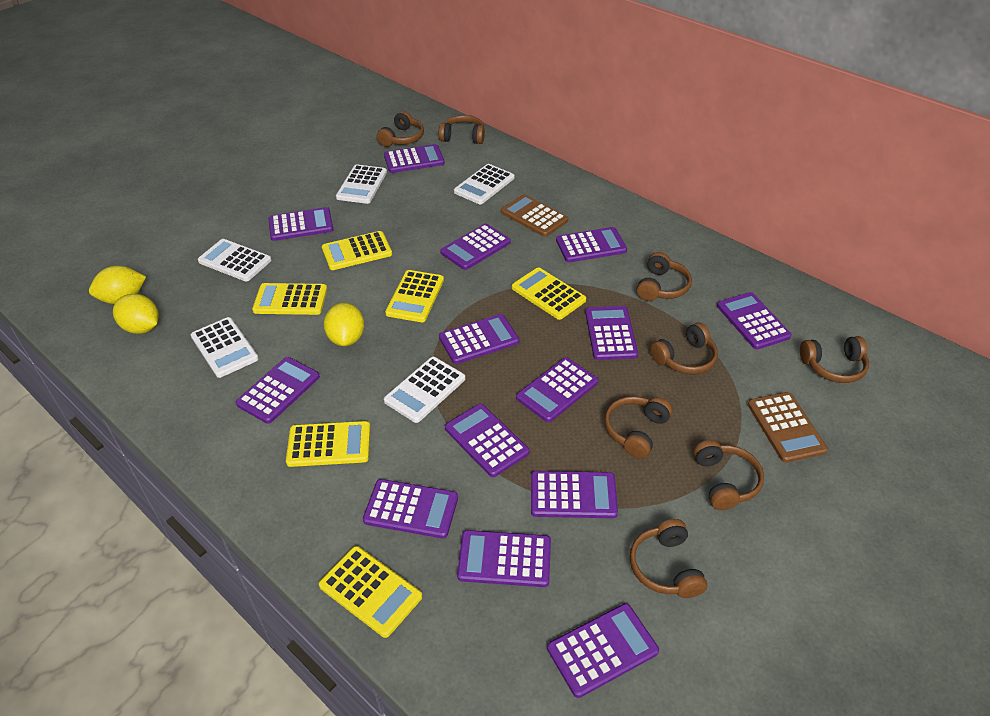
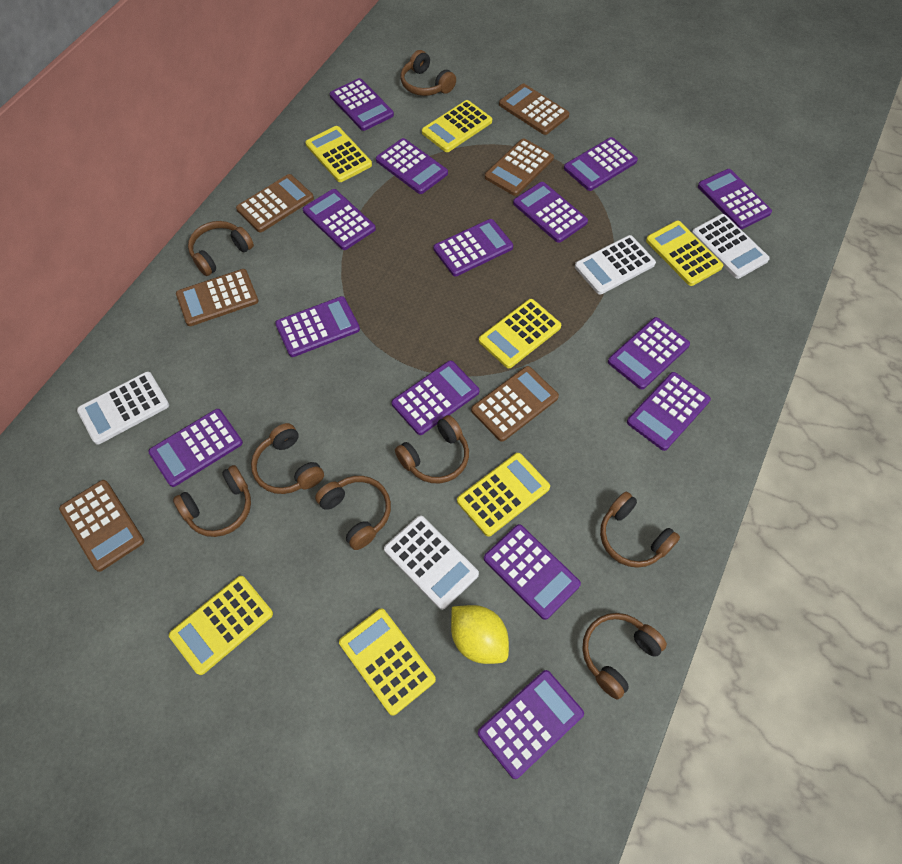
brown calculator: 2 -> 6
white calculator: 5 -> 4
yellow calculator: 6 -> 7
yellow lemon: 3 -> 1

